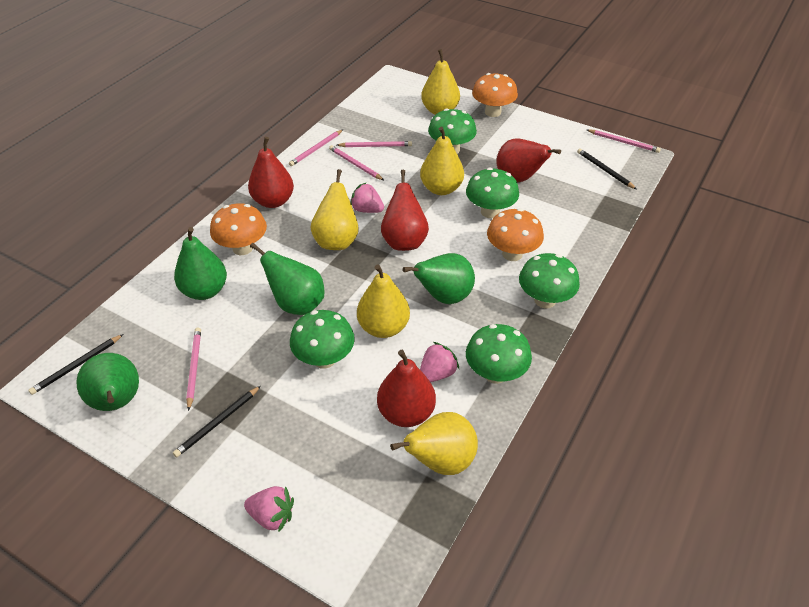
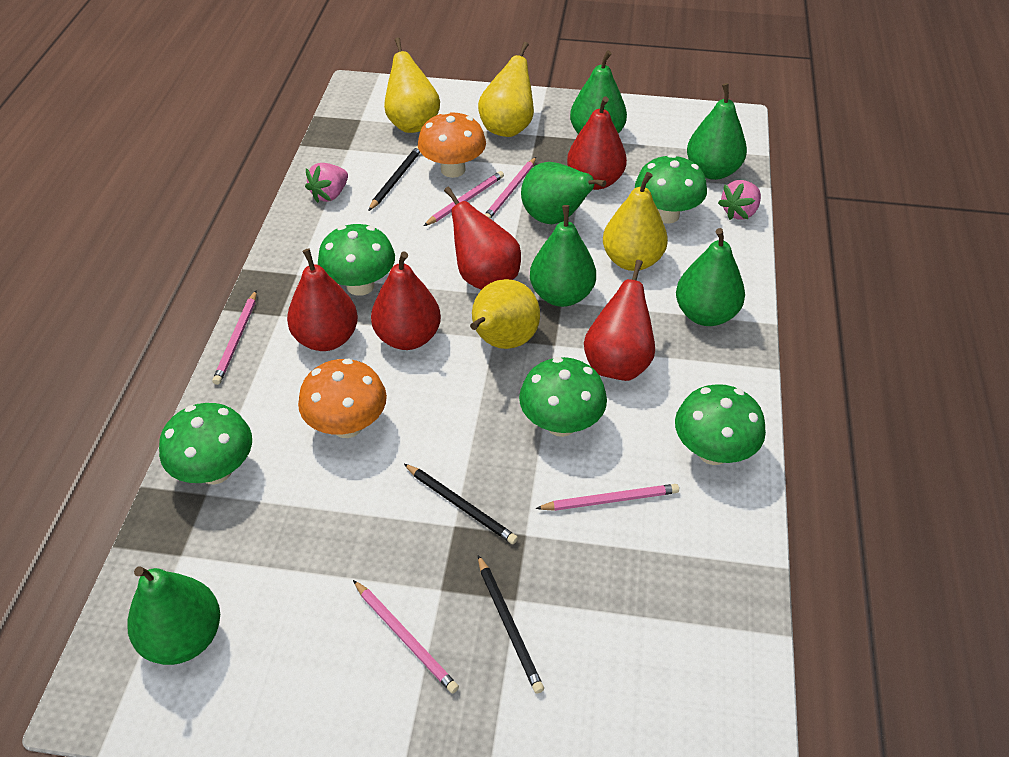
green pear: 4 -> 6
orange mushroom: 3 -> 2
pink strawberry: 3 -> 2
red pear: 4 -> 5
yellow pear: 5 -> 4

